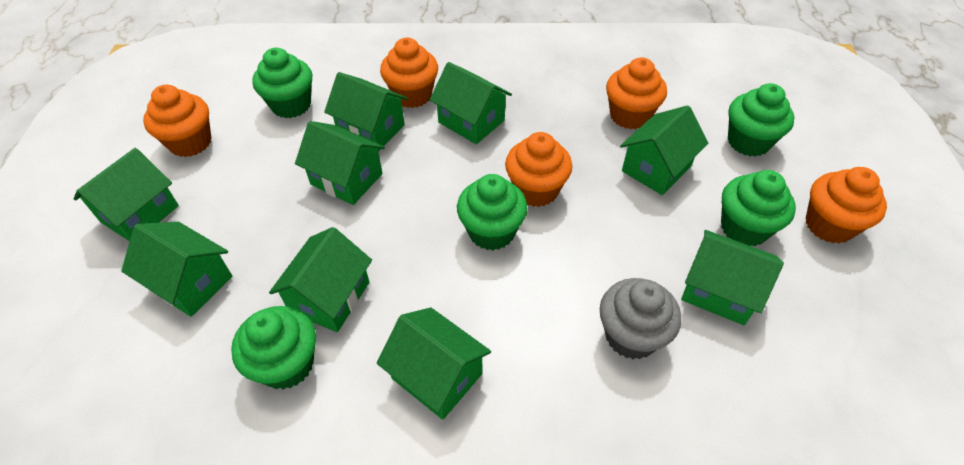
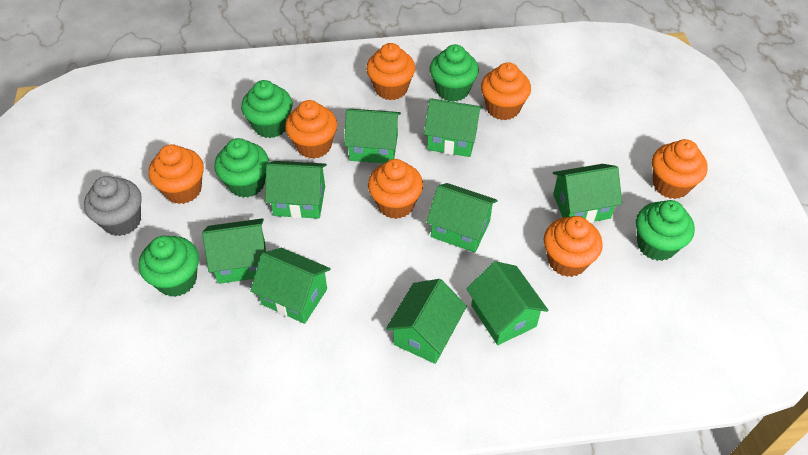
orange cupcake: 5 -> 7

